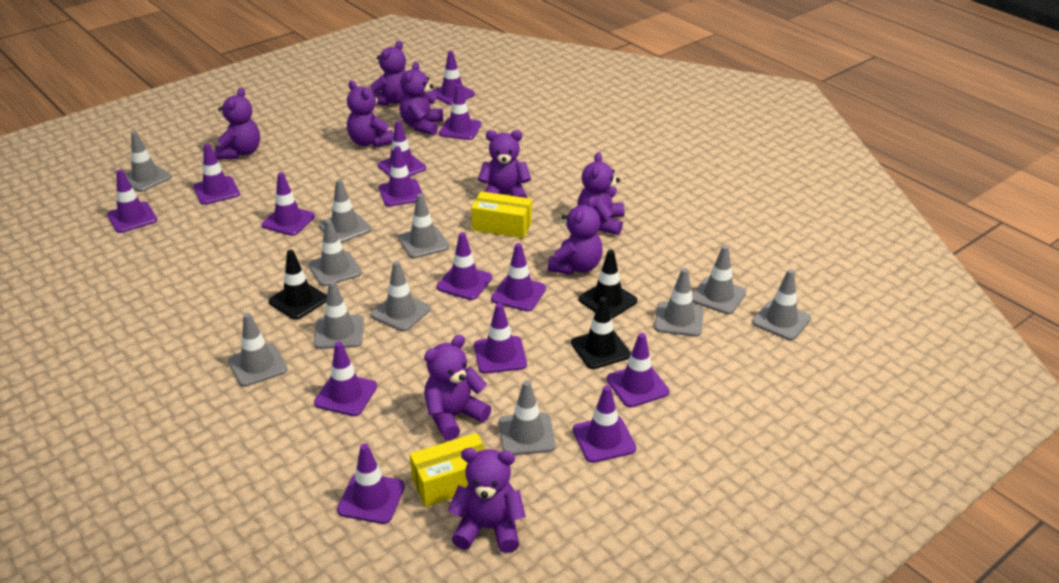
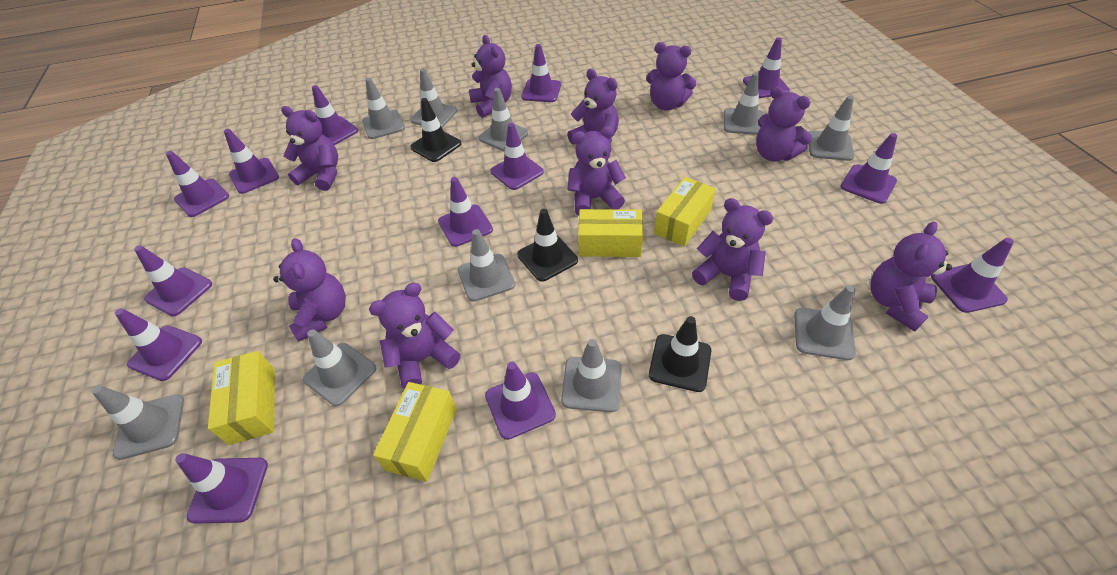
grey traffic cone: 11 -> 10
purple teddy bear: 9 -> 10
purple traffic cone: 14 -> 13
yellow box: 2 -> 4

